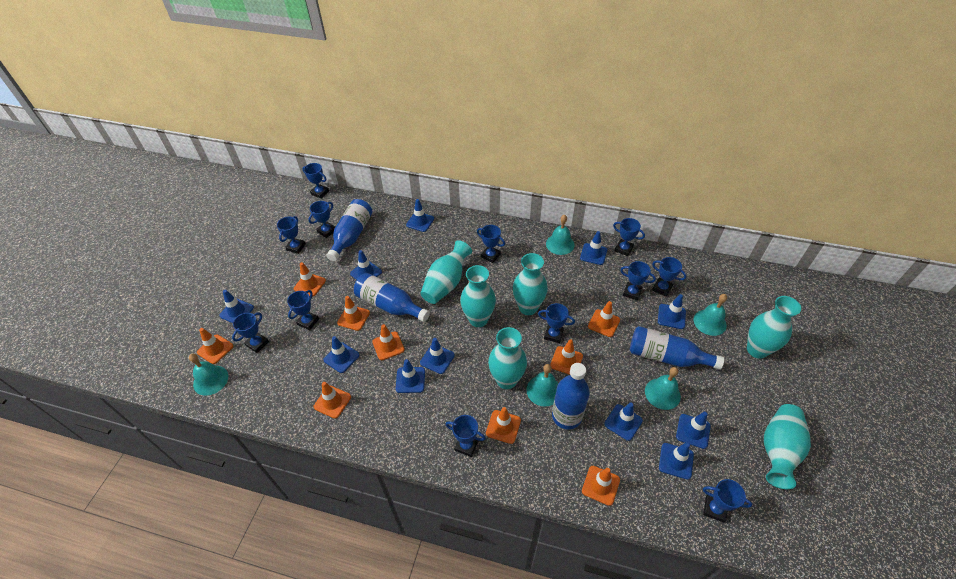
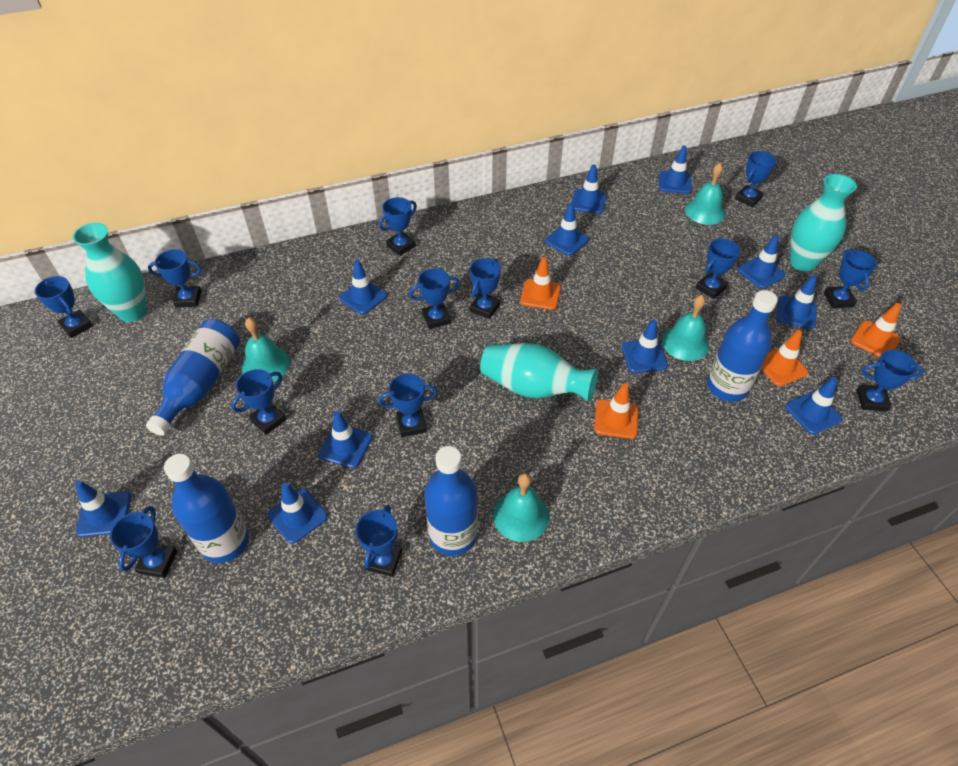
blue trophy: 12 -> 13
orange traffic cone: 9 -> 4
turquoise bell: 5 -> 4
turquoise vase: 6 -> 3

